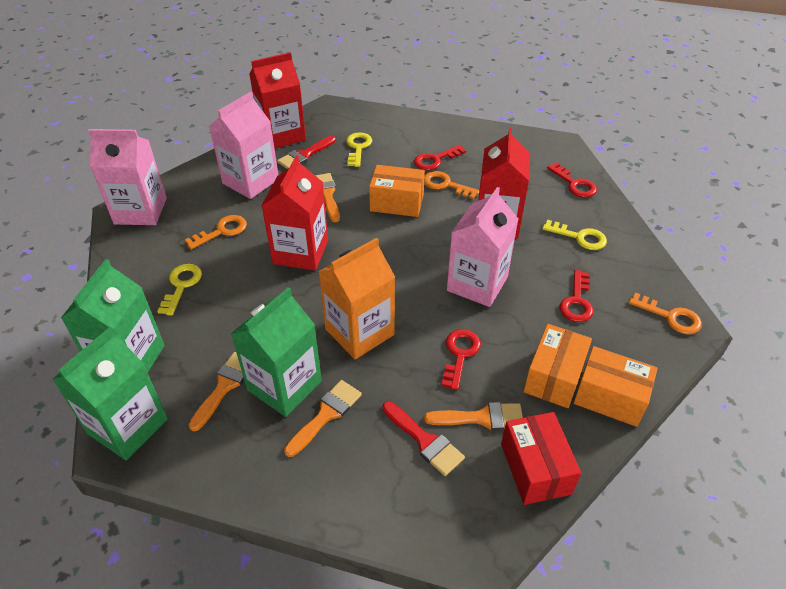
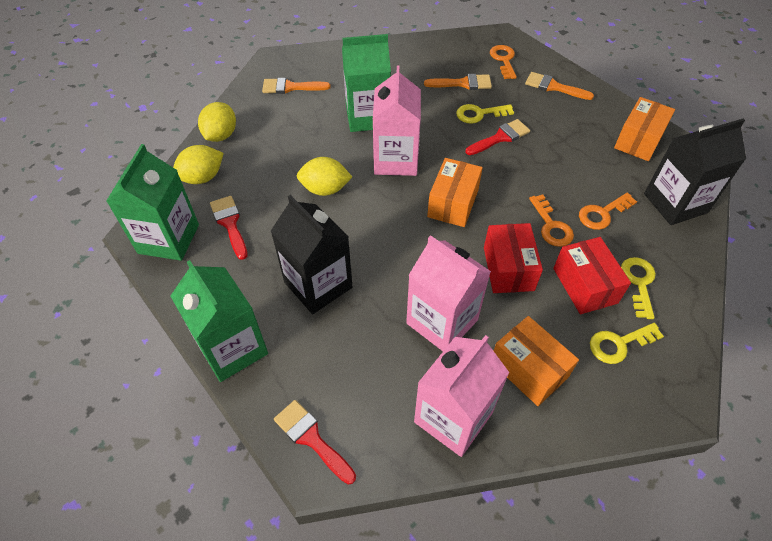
black carton: 0 -> 2
orange brush: 4 -> 3
orange carton: 1 -> 0
red box: 1 -> 2
red brush: 2 -> 3
red carton: 3 -> 0
red key: 4 -> 0
yellow lemon: 0 -> 3

